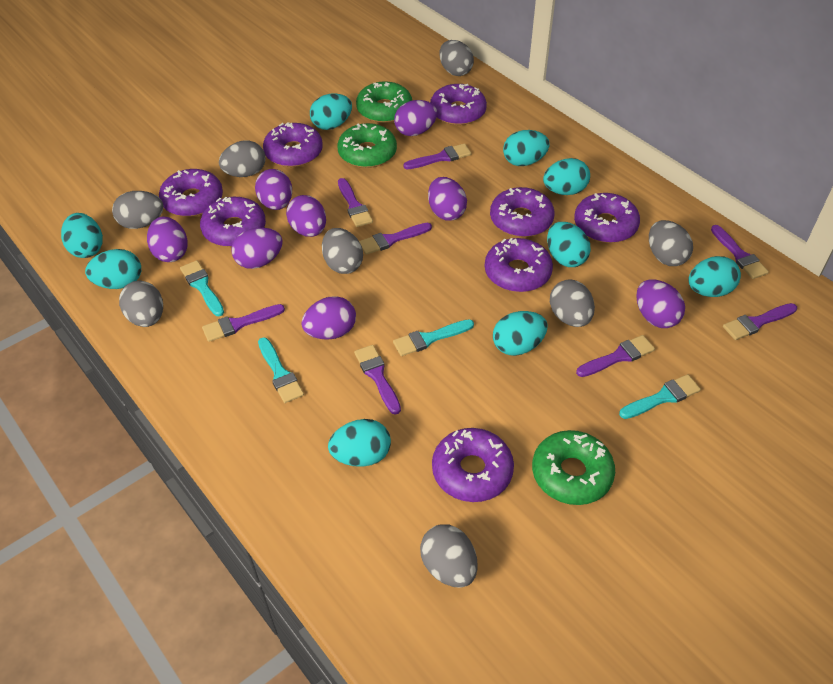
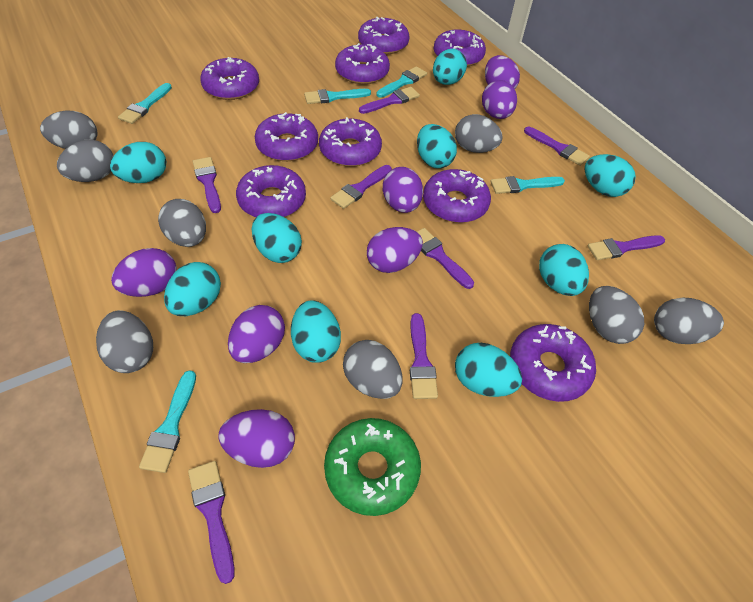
green donut: 3 -> 1
purple donut: 8 -> 9
purple egg: 8 -> 7
turquoise brush: 4 -> 5

